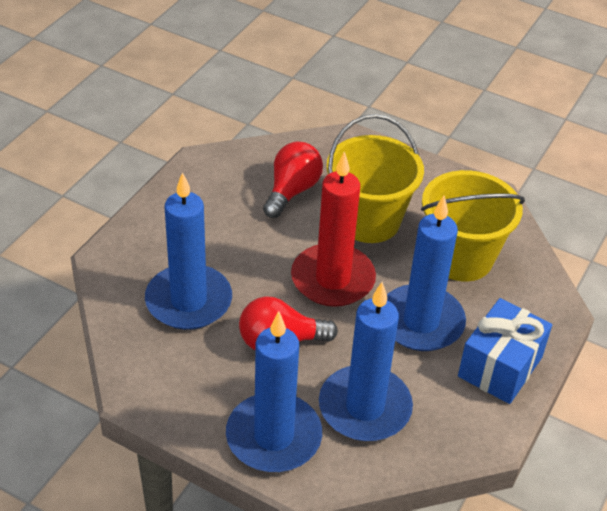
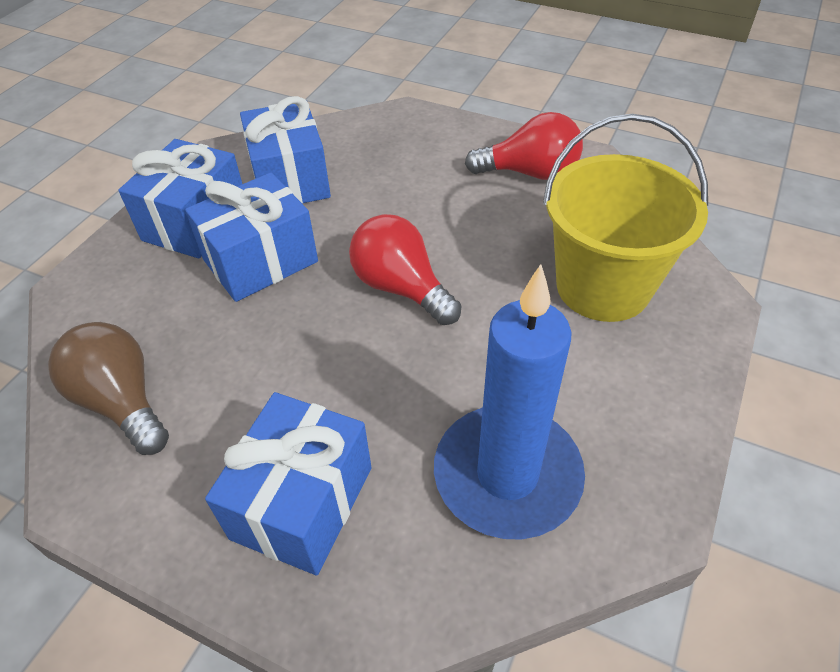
blue candle: 4 -> 1
blue gift: 1 -> 4
brown light bulb: 0 -> 1
red candle: 1 -> 0
yellow bucket: 2 -> 1

